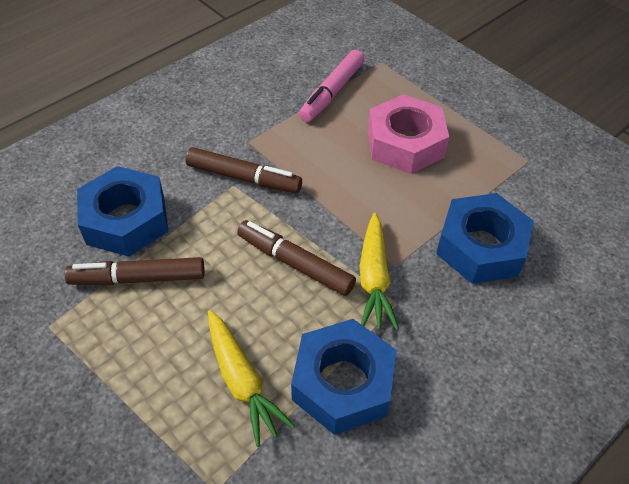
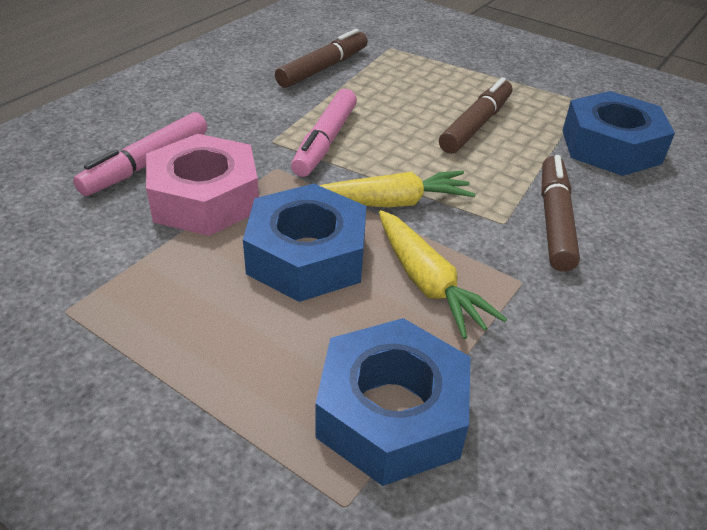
pink marker: 1 -> 2

